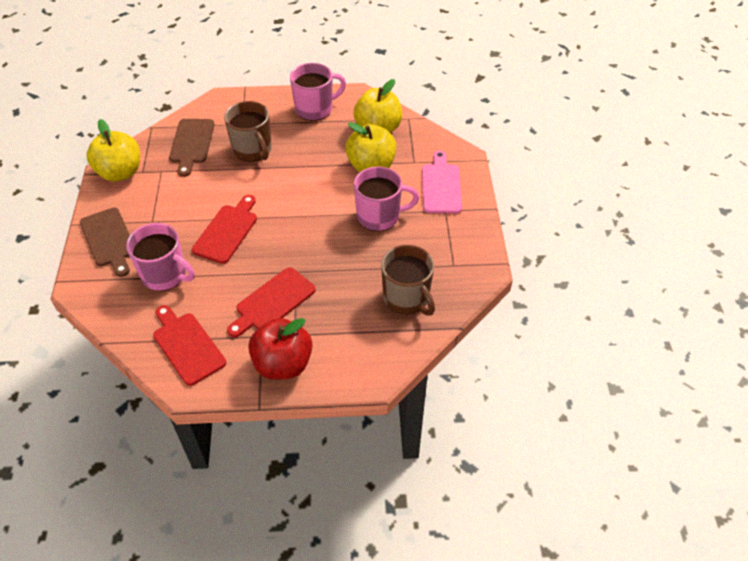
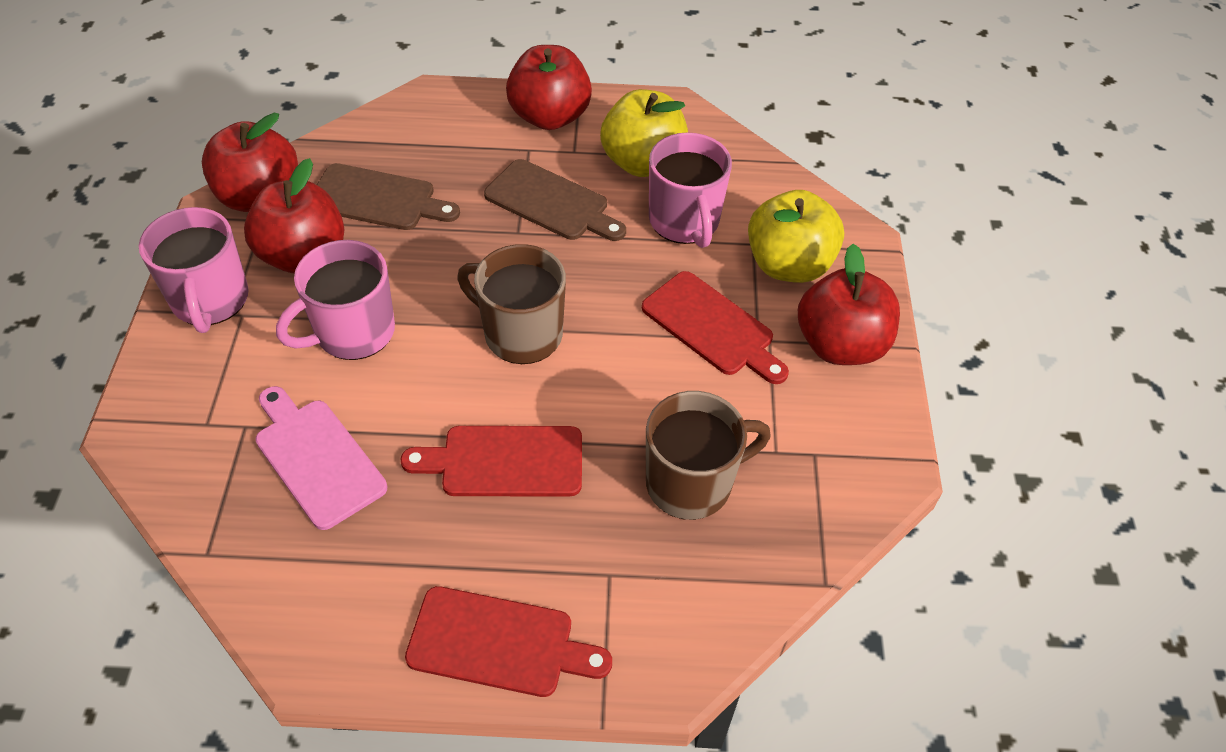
red apple: 1 -> 4
yellow apple: 3 -> 2

